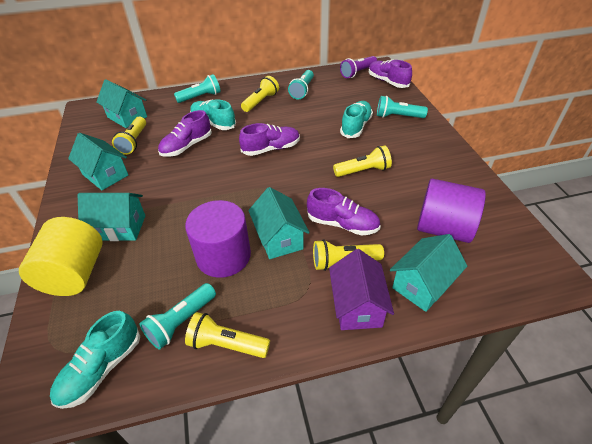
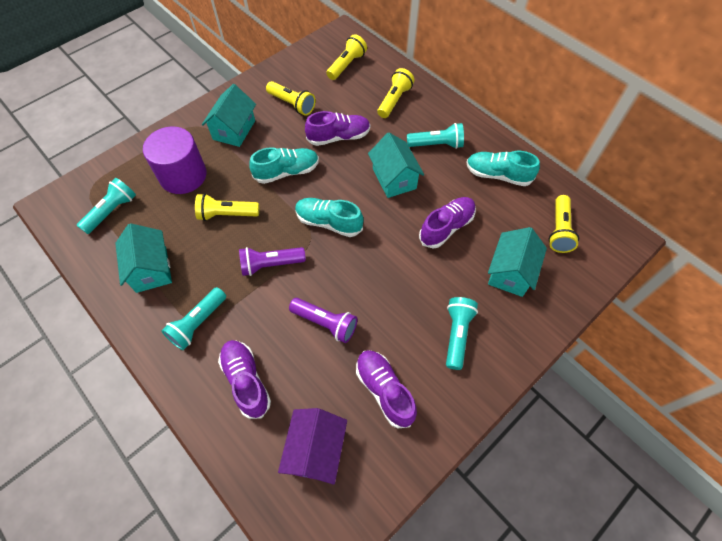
purple cylinder: 2 -> 1
purple flashlight: 1 -> 2
turquoise house: 5 -> 4
yellow cylinder: 1 -> 0

